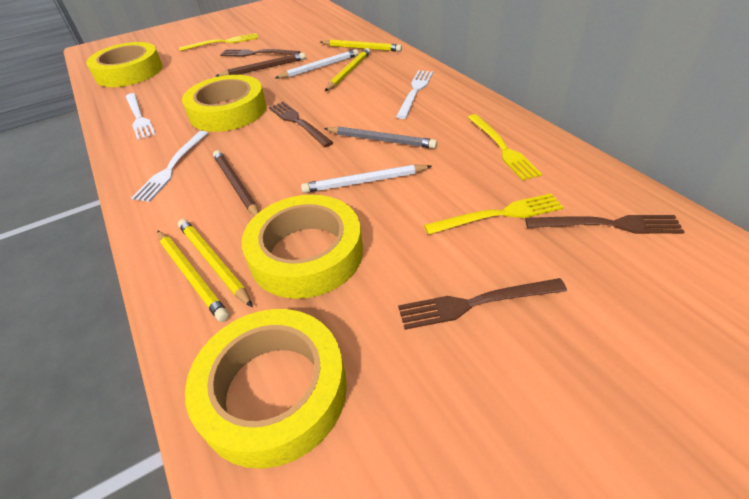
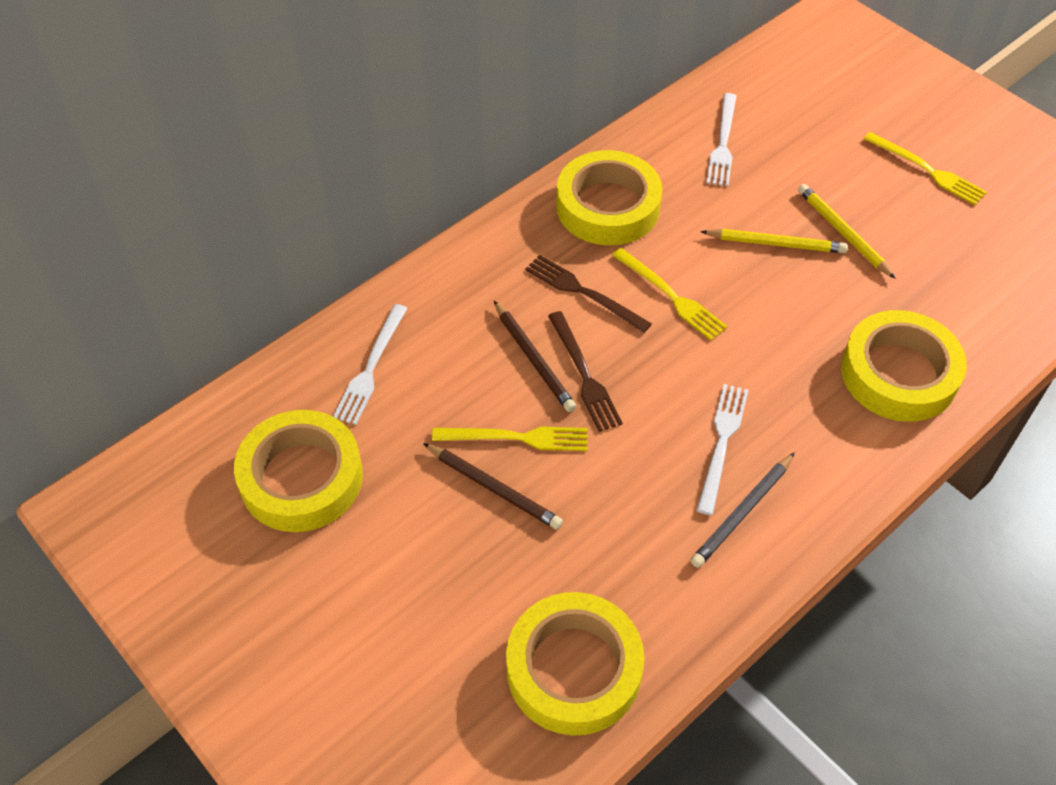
brown fork: 4 -> 2
white pencil: 2 -> 0
yellow pencil: 4 -> 2

